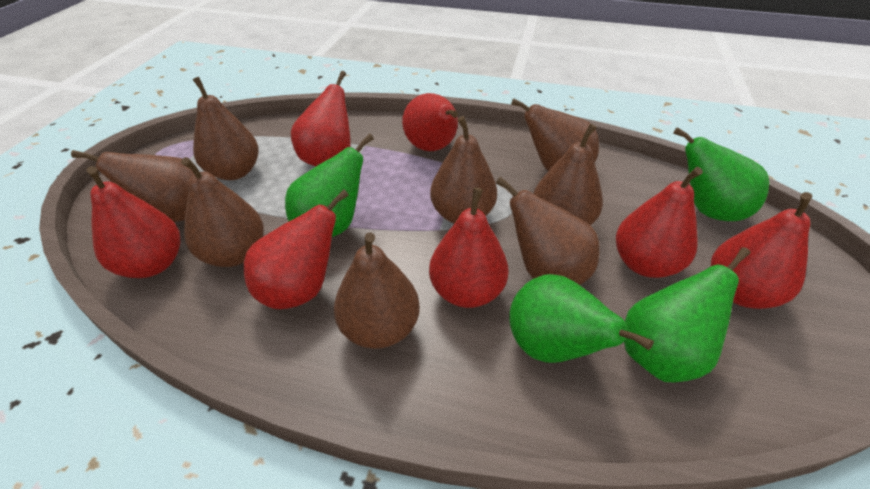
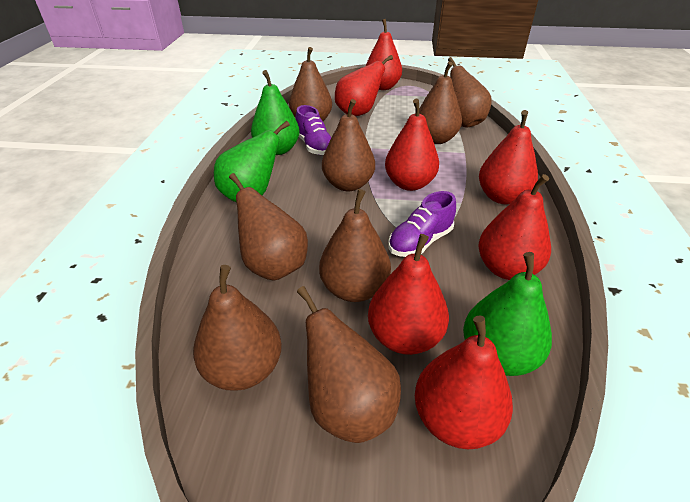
green pear: 4 -> 3
purple shoe: 0 -> 2

